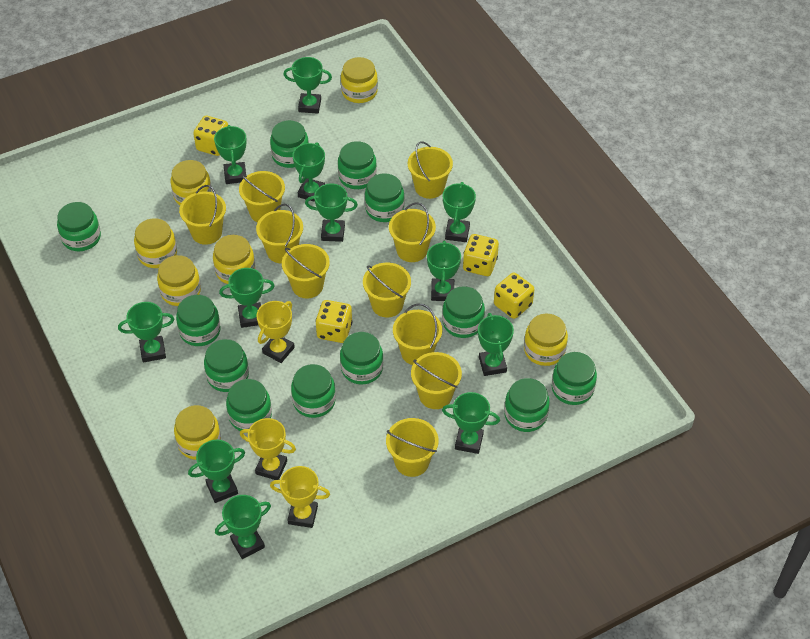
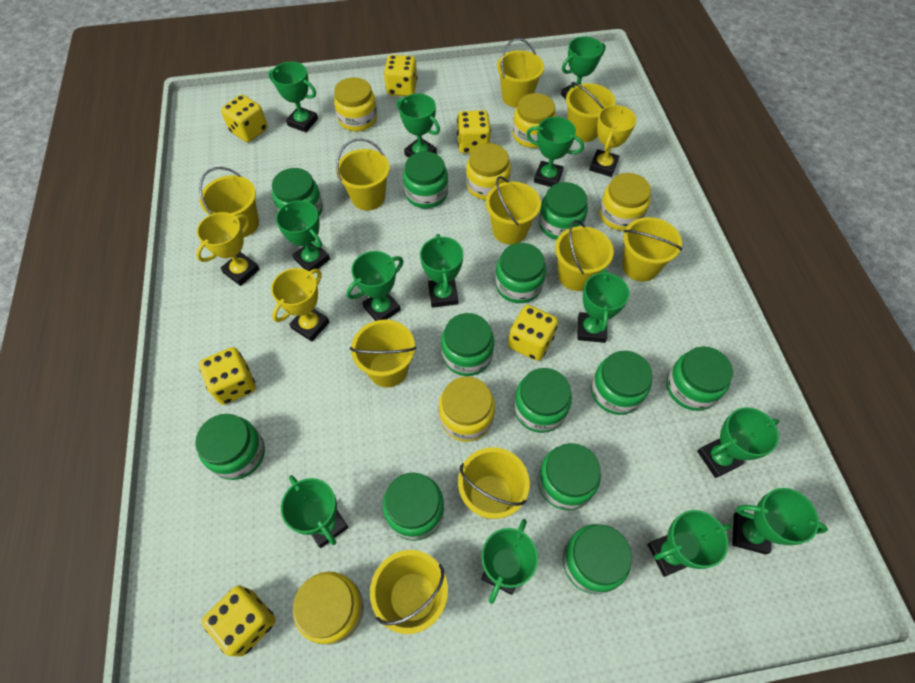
green trophy: 12 -> 13
yellow dice: 4 -> 6
yellow jar: 7 -> 6

